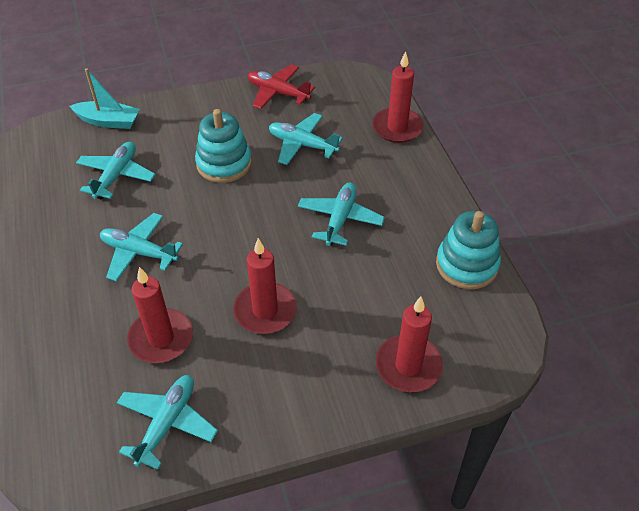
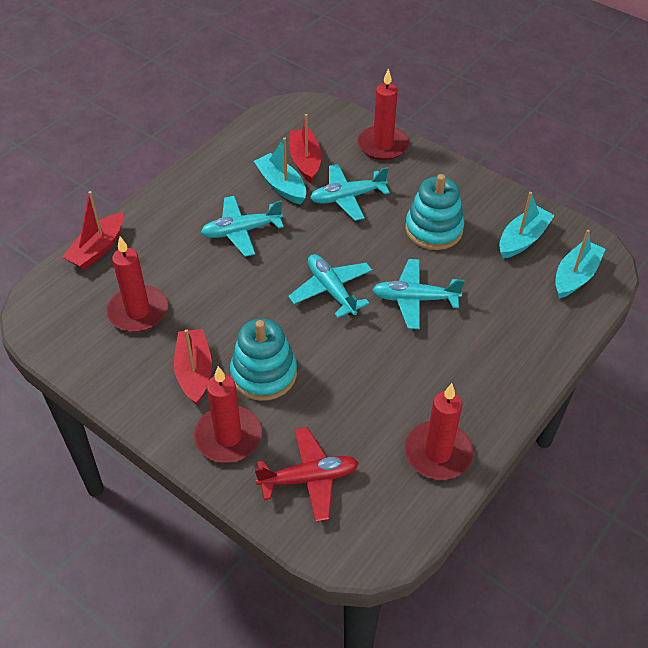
red boat: 0 -> 3
turquoise boat: 1 -> 3
turquoise plane: 5 -> 4

